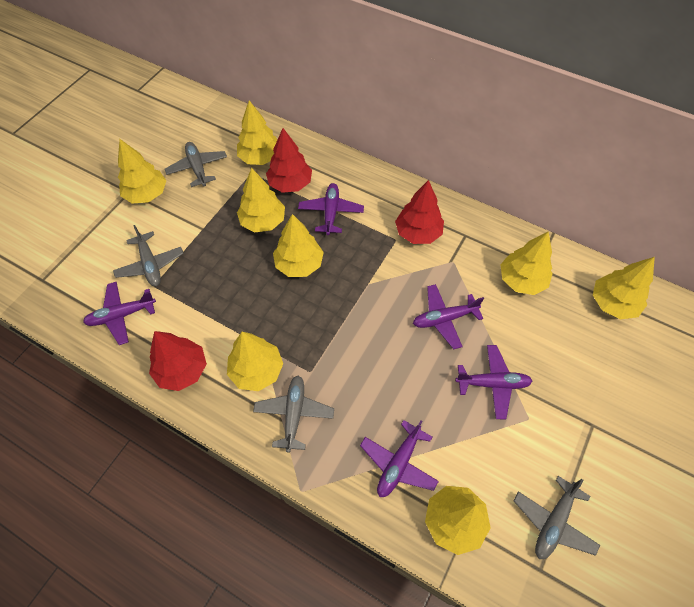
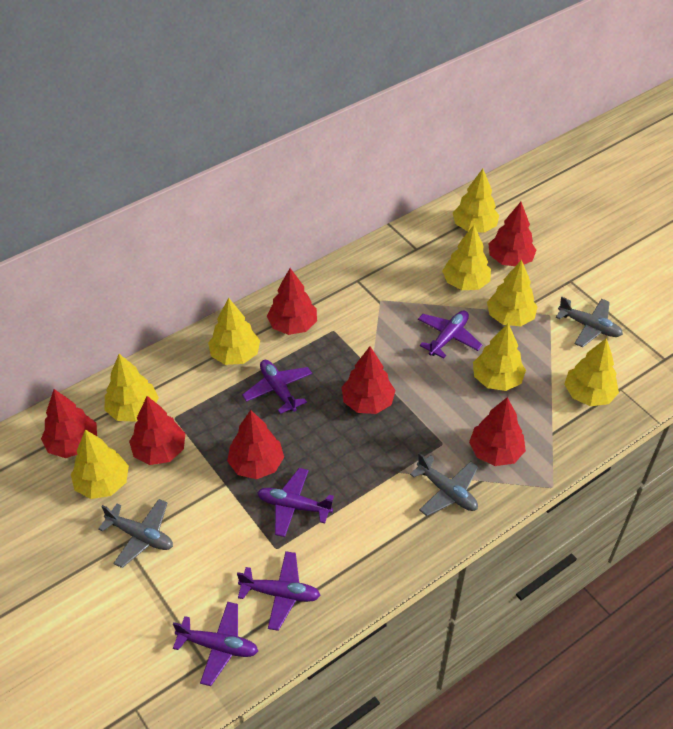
grey plane: 4 -> 3
red tree: 3 -> 7

